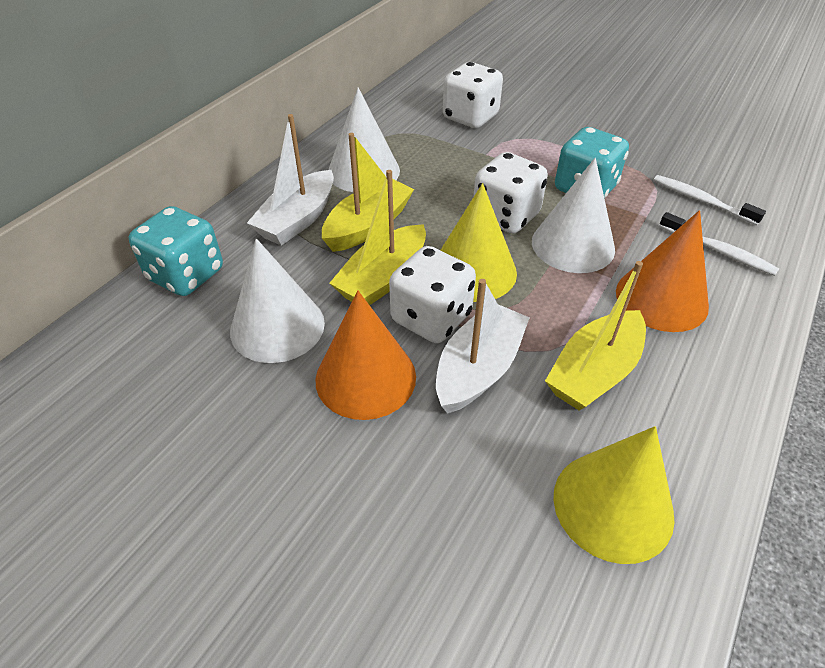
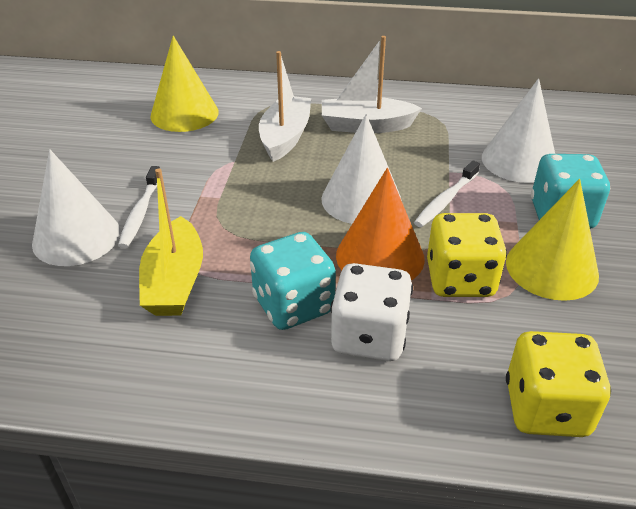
orange cone: 2 -> 1
white dice: 3 -> 1
yellow boat: 3 -> 1
yellow dice: 0 -> 2

